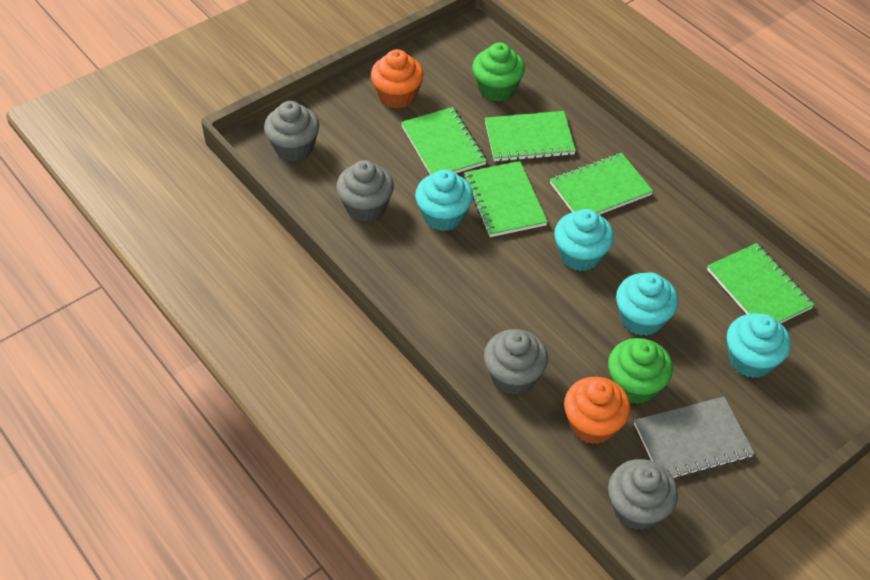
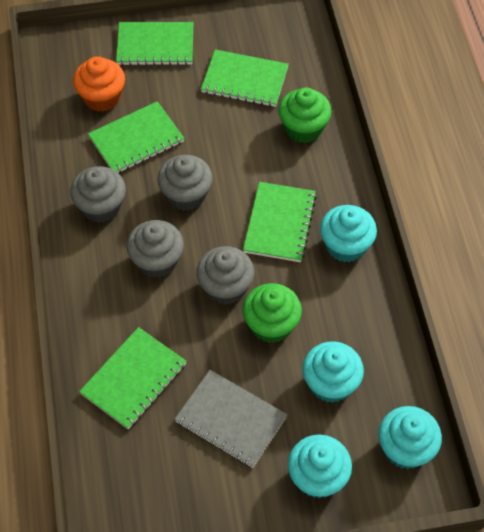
orange cupcake: 2 -> 1

